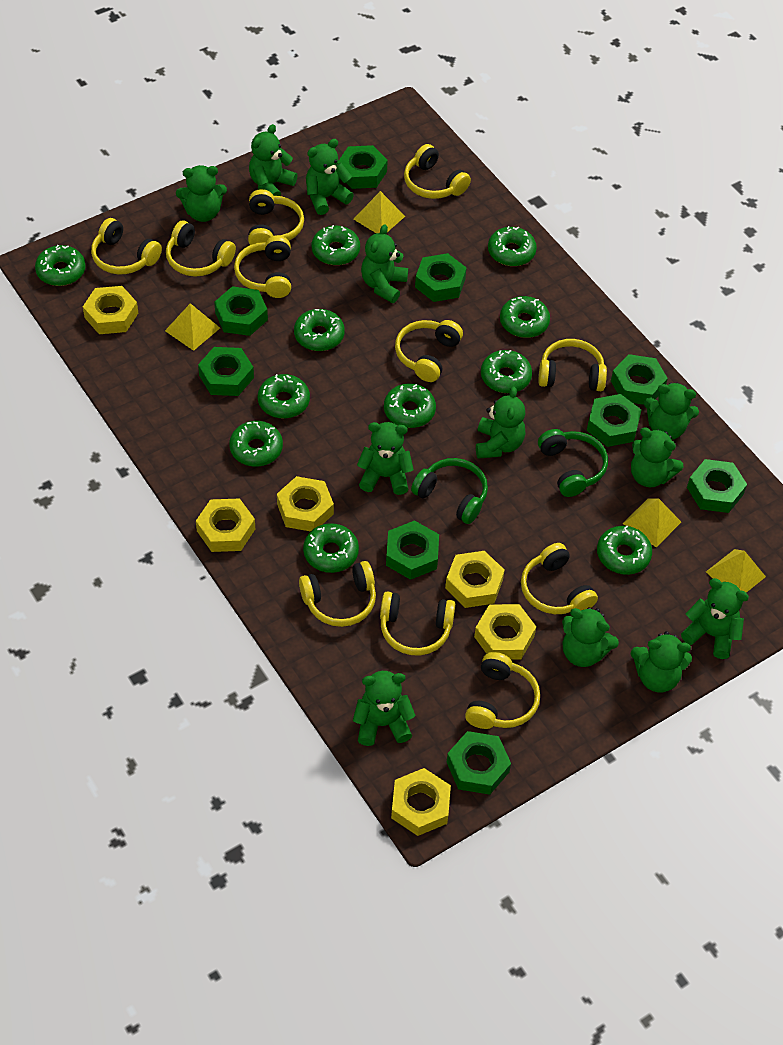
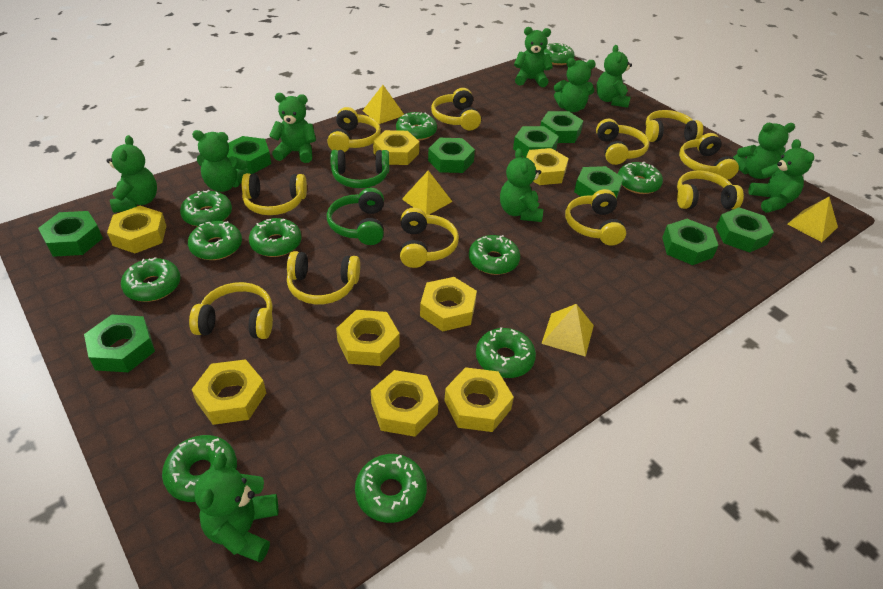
green teddy bear: 12 -> 10
yellow nut: 6 -> 8

